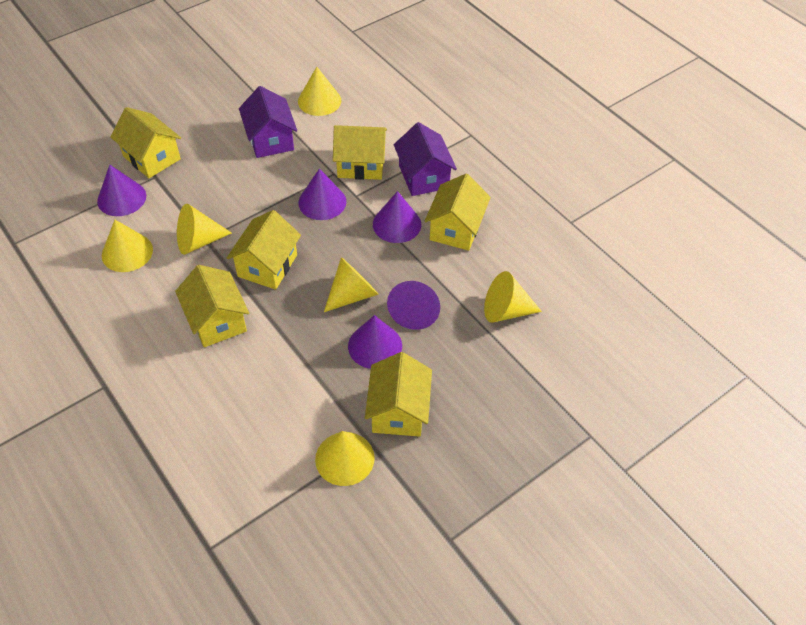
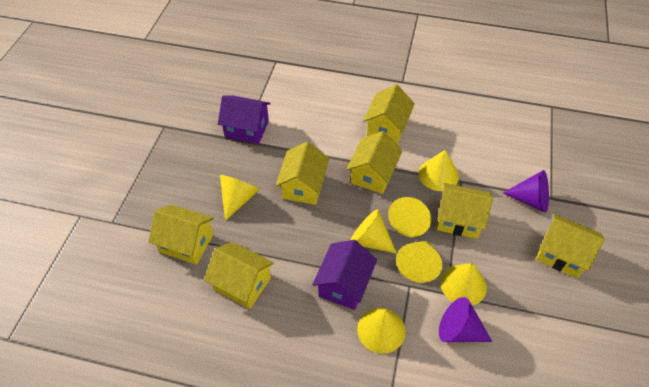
purple cone: 5 -> 2
yellow cone: 6 -> 7
yellow house: 6 -> 7

